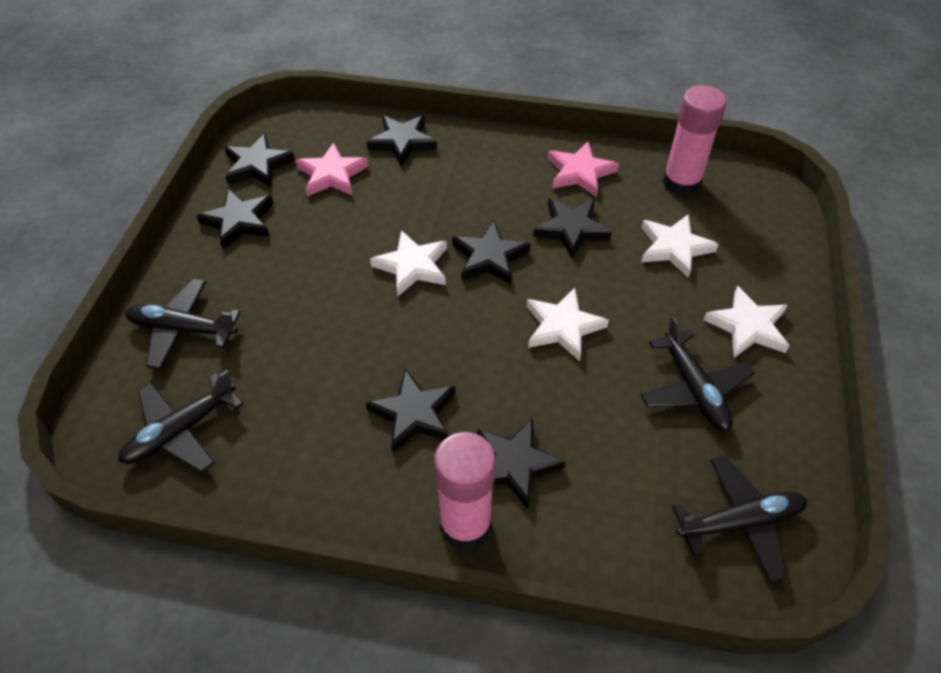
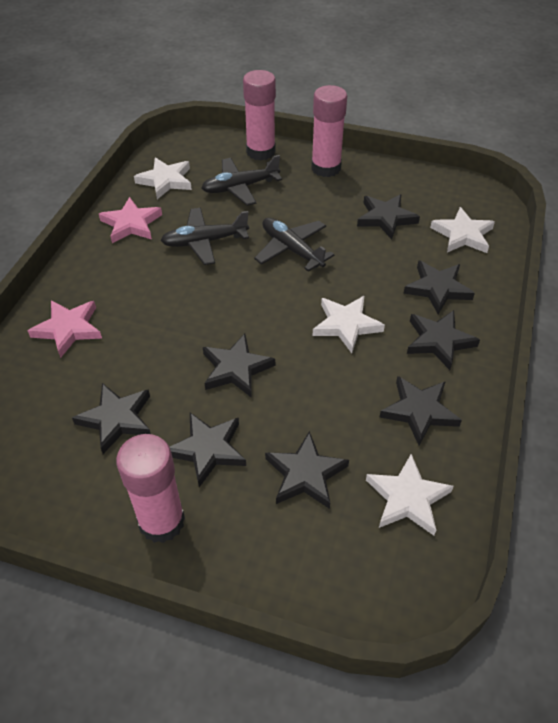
black plane: 4 -> 3
black star: 7 -> 8
pink glue stick: 2 -> 3

